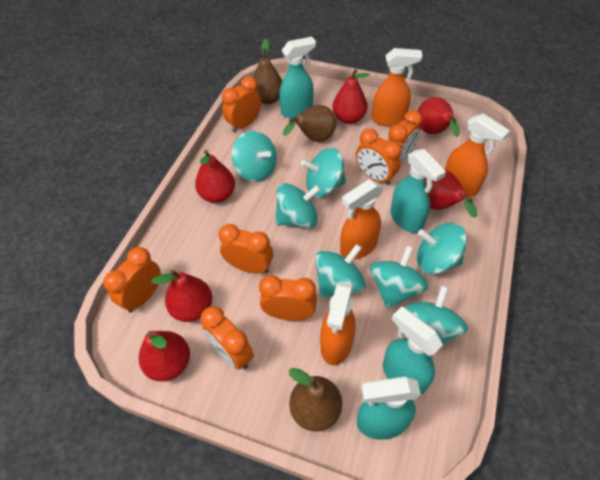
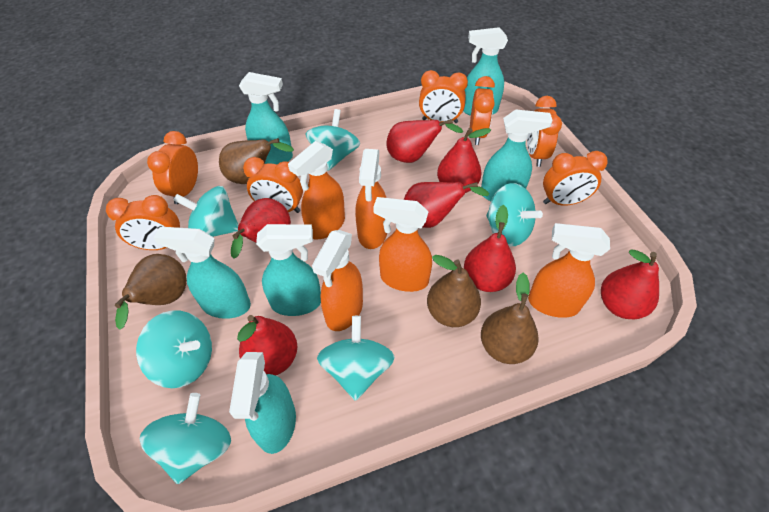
brown pear: 3 -> 4
orange spray bottle: 4 -> 5
red pear: 6 -> 7
turquoise spinning top: 7 -> 6
turquoise spray bottle: 4 -> 6

